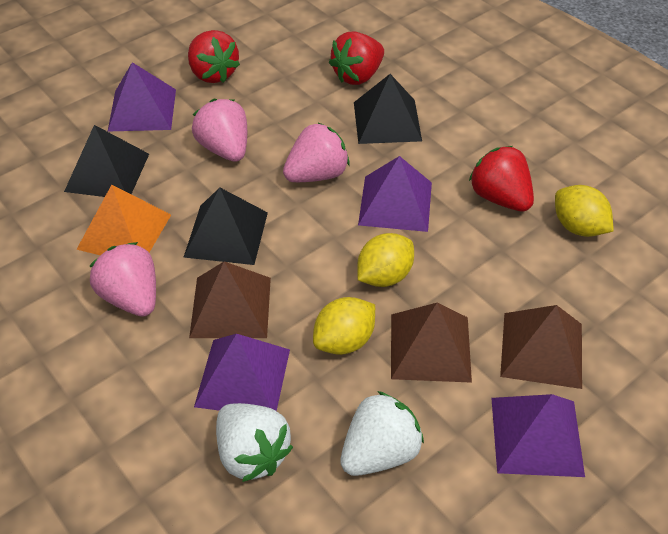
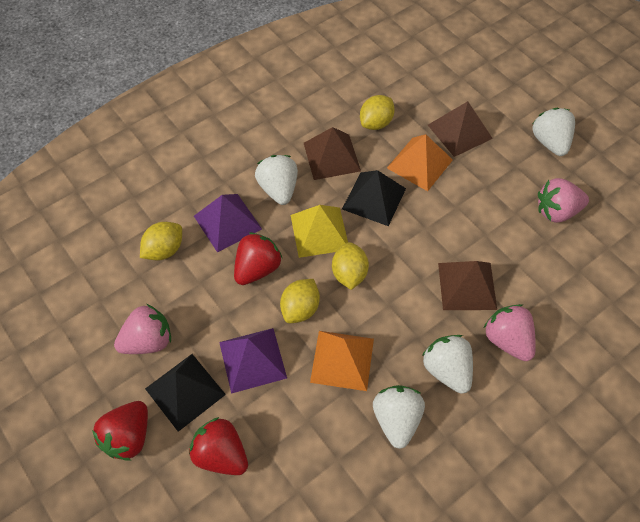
black pyramid: 3 -> 2
orange pyramid: 1 -> 2
purple pyramid: 4 -> 2
white strawberry: 2 -> 4
yellow lemon: 3 -> 4
yellow pyramid: 0 -> 1

